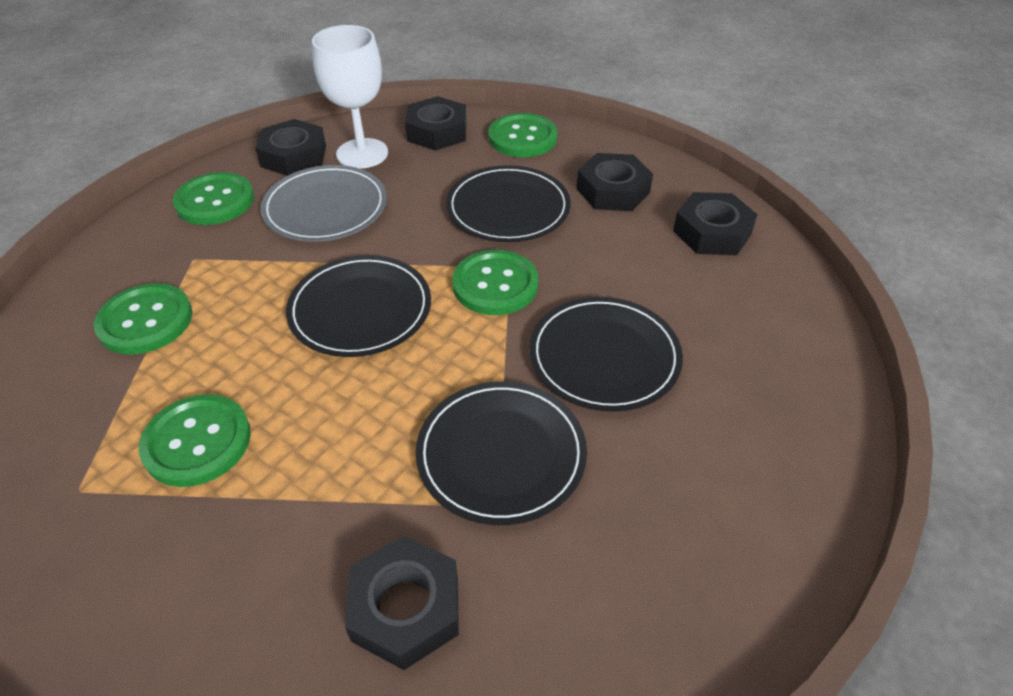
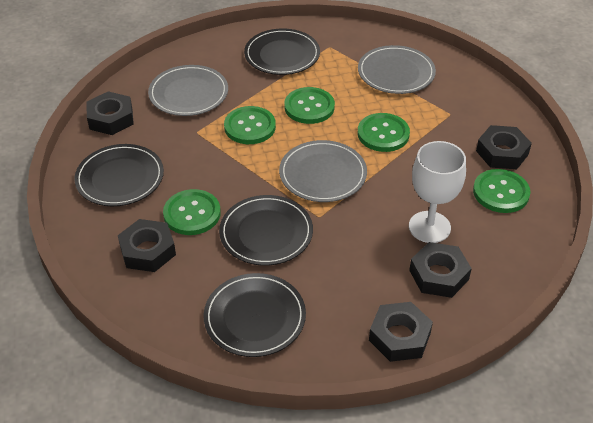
grey plate: 1 -> 3

